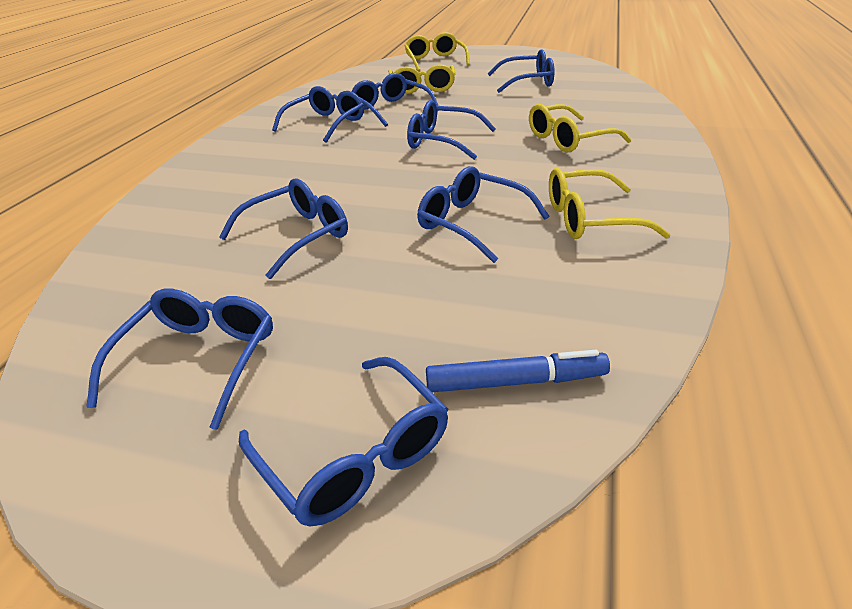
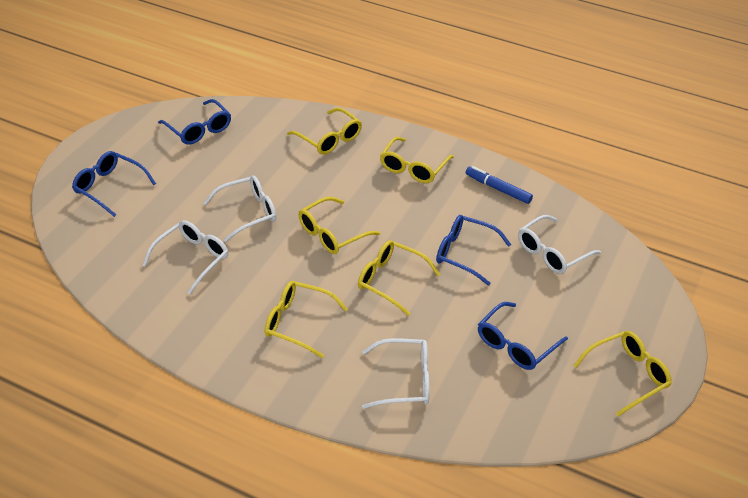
blue glasses: 8 -> 4
white glasses: 0 -> 4
yellow glasses: 4 -> 6

